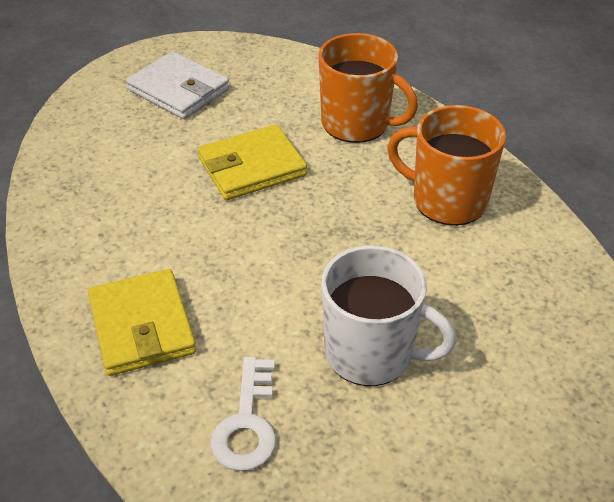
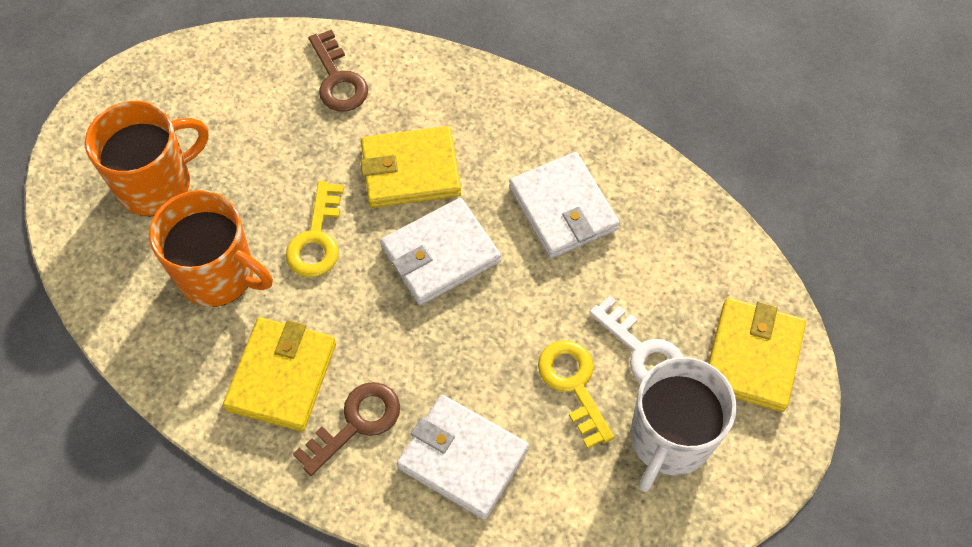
brown key: 0 -> 2
white wallet: 1 -> 3
yellow key: 0 -> 2
yellow wallet: 2 -> 3

